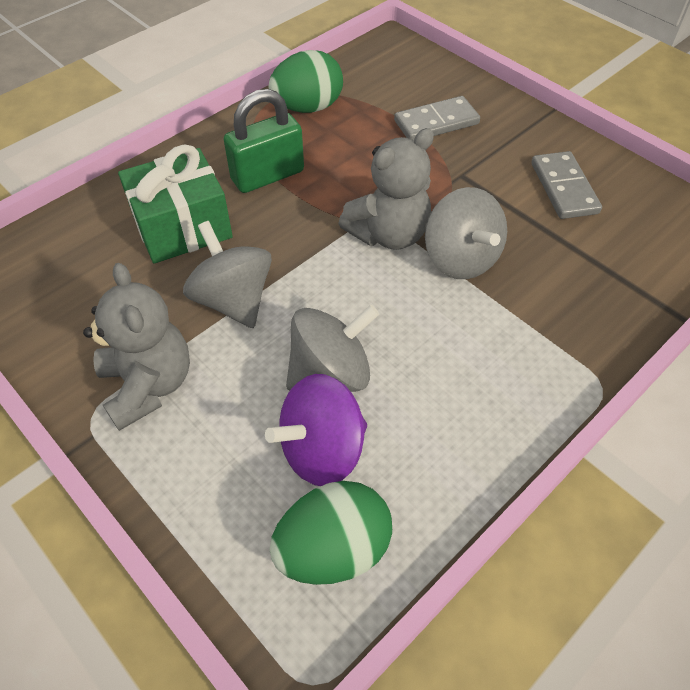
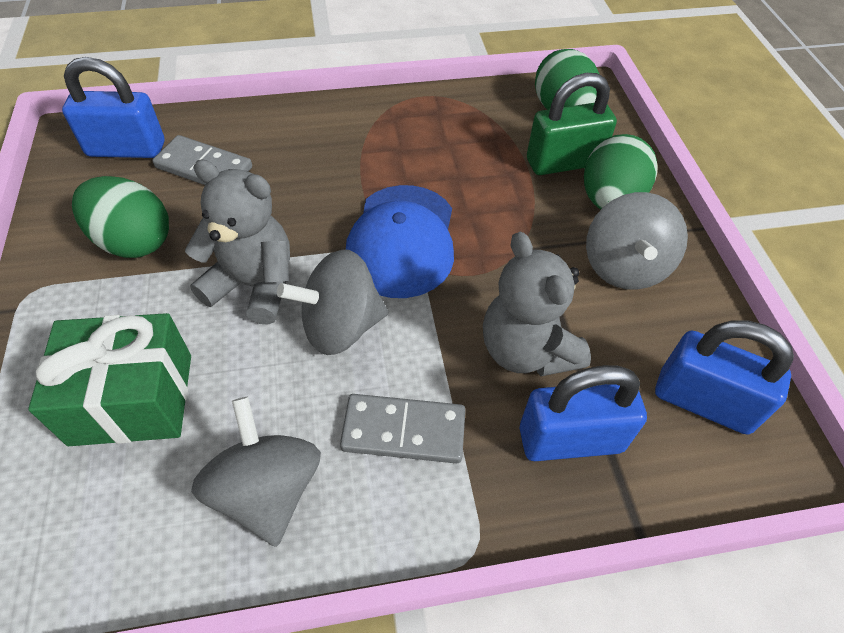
blue cap: 0 -> 1
blue padlock: 0 -> 3
green egg: 2 -> 3
purple spinning top: 1 -> 0

